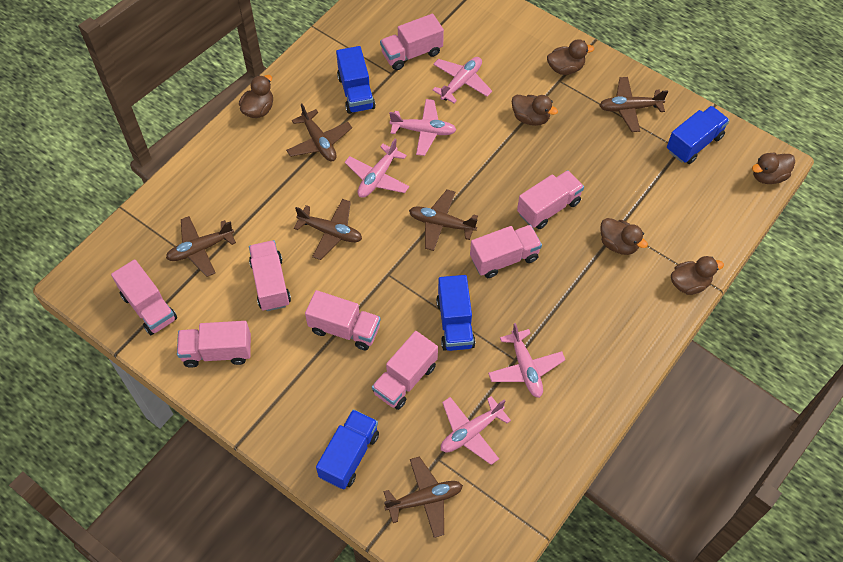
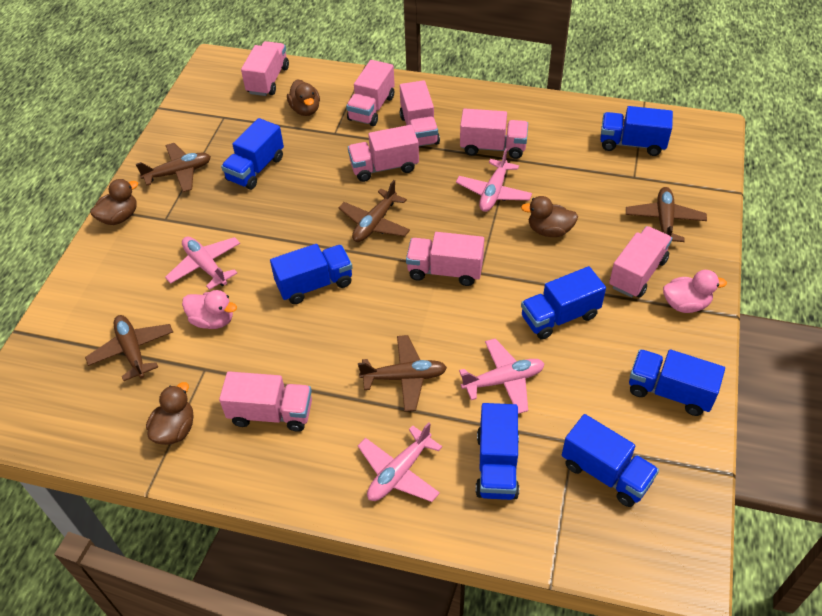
blue truck: 4 -> 7
brown duck: 6 -> 4
brown plane: 6 -> 5
pink duck: 0 -> 2
pink plane: 5 -> 4

